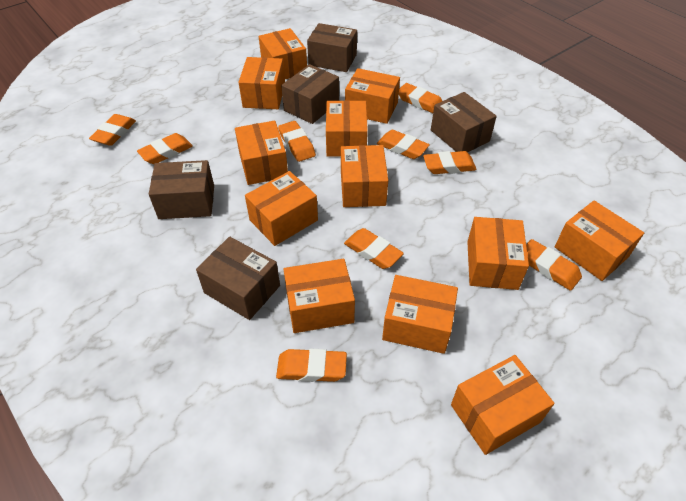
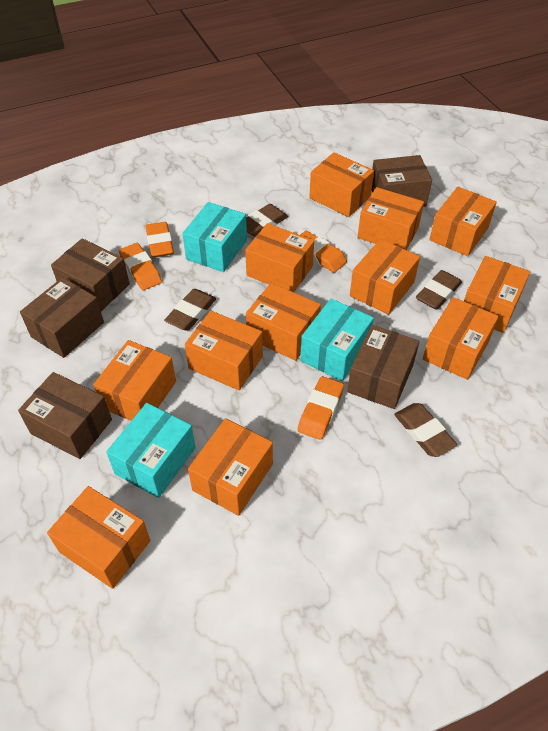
brown eraser: 0 -> 4
orange eraser: 9 -> 4
turquoise box: 0 -> 3

